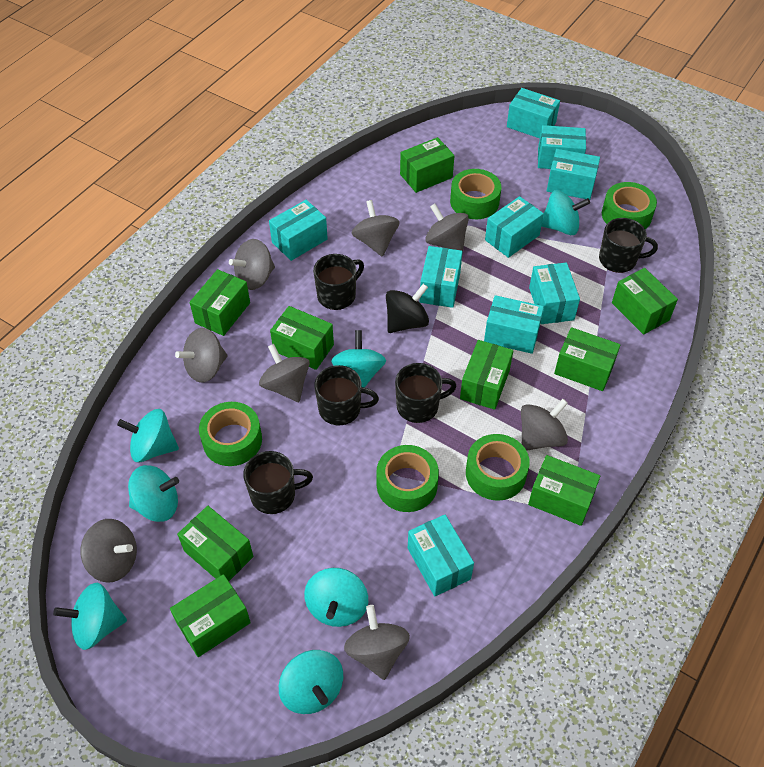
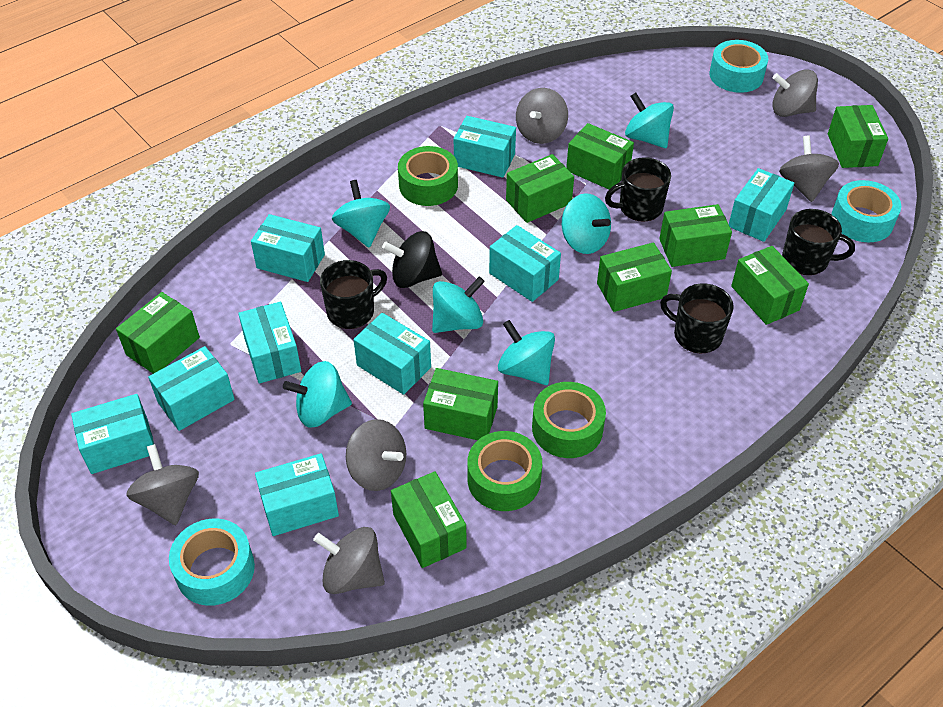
black mug: 5 -> 4
green tape: 5 -> 3
grey spinning top: 8 -> 6
turquoise spinning top: 7 -> 6
turquoise tape: 0 -> 3

